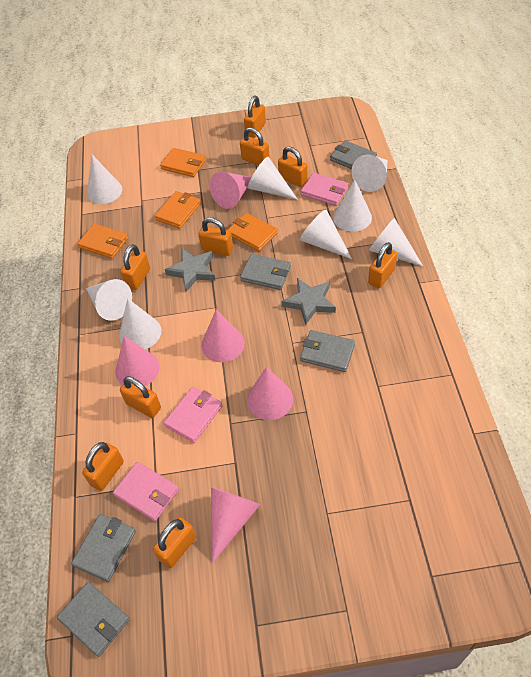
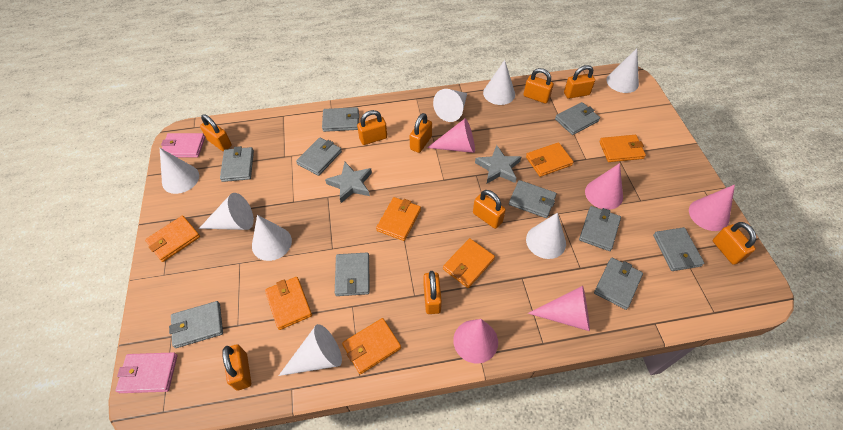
grey wallet: 5 -> 10
orange wallet: 4 -> 7
pink wallet: 3 -> 2

